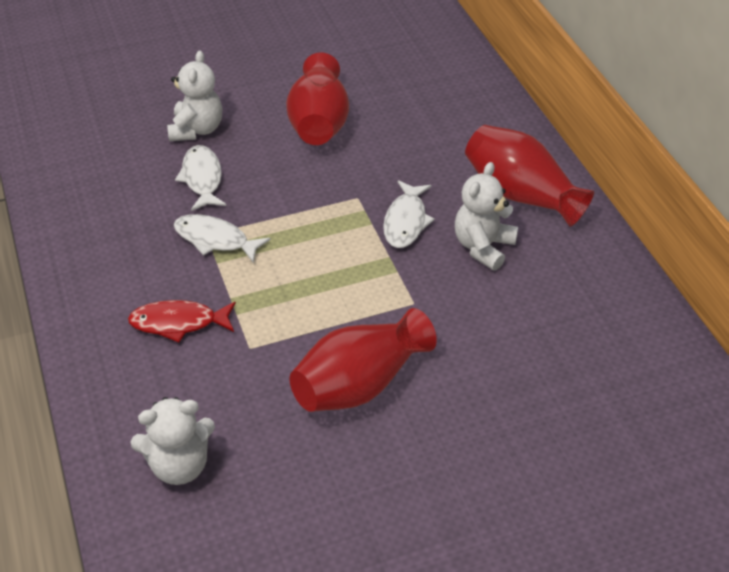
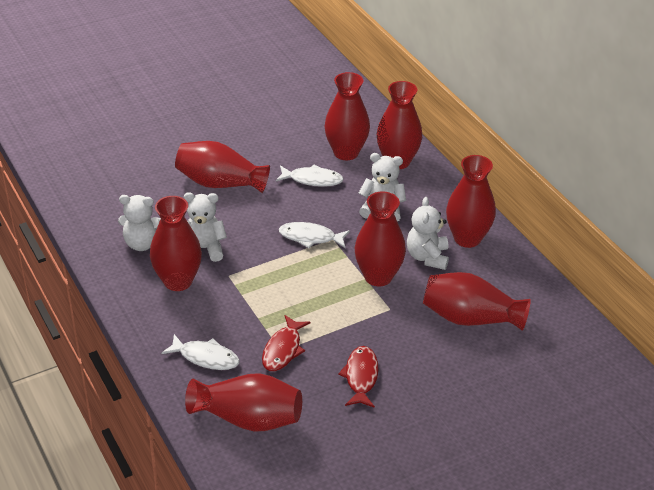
red fish: 1 -> 2
red vase: 3 -> 8
white teddy bear: 3 -> 4

